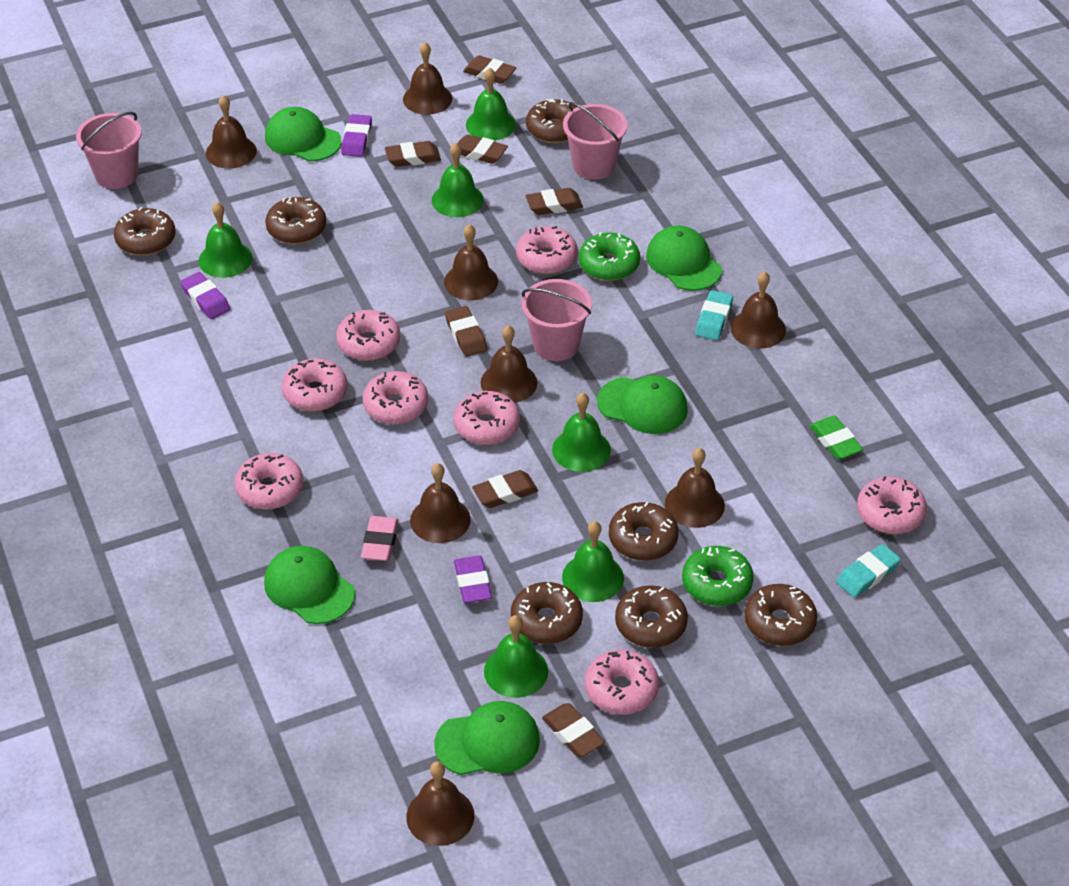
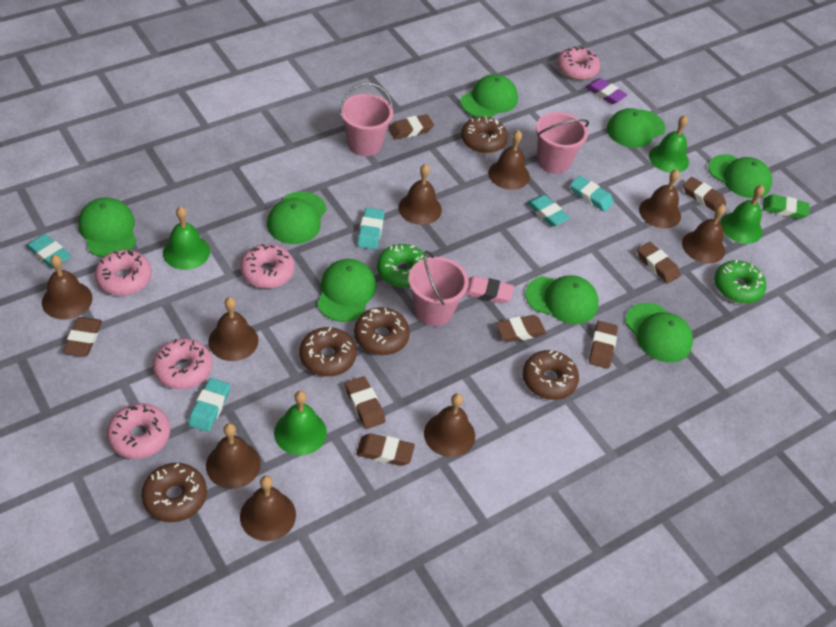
brown bell: 8 -> 9
brown donut: 7 -> 5
brown eraser: 7 -> 8
green bell: 6 -> 4
green cap: 5 -> 8
pink donut: 8 -> 5
purple eraser: 3 -> 1
turquoise eraser: 2 -> 5

